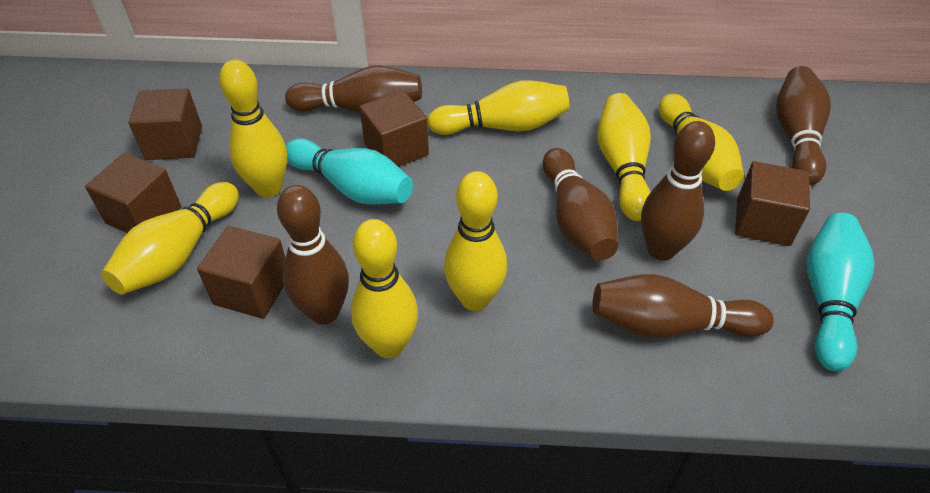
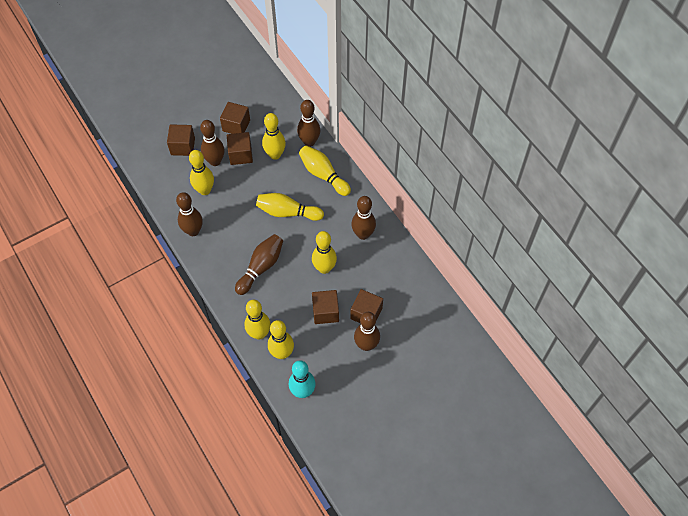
turquoise bowling pin: 2 -> 1

